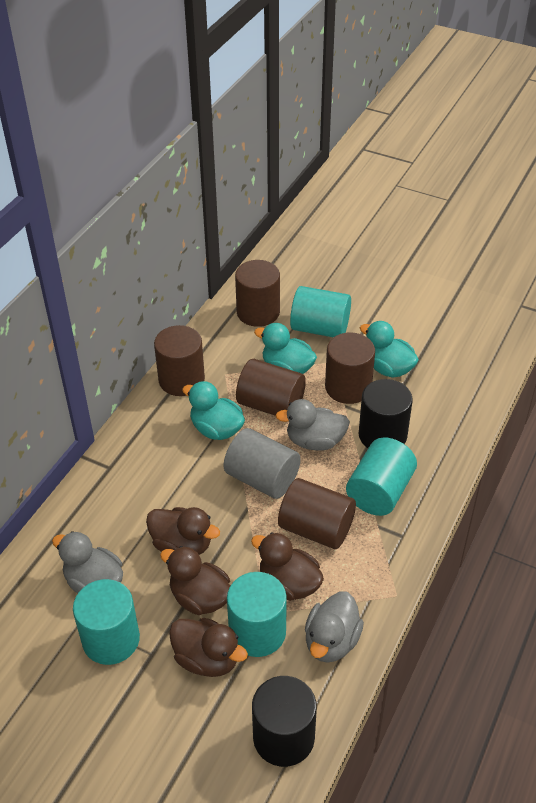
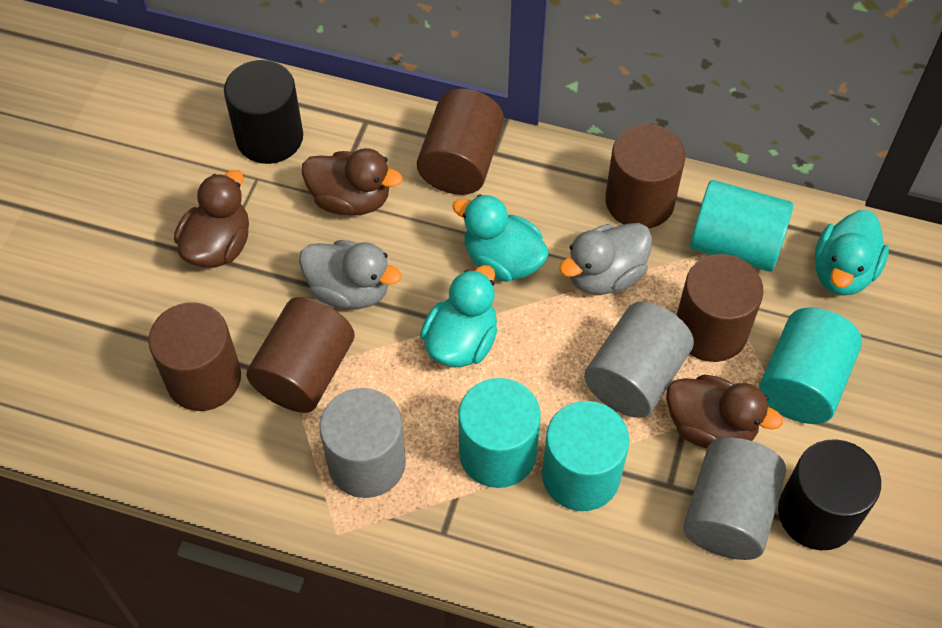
brown duck: 4 -> 3
grey cylinder: 1 -> 3
grey duck: 3 -> 2

